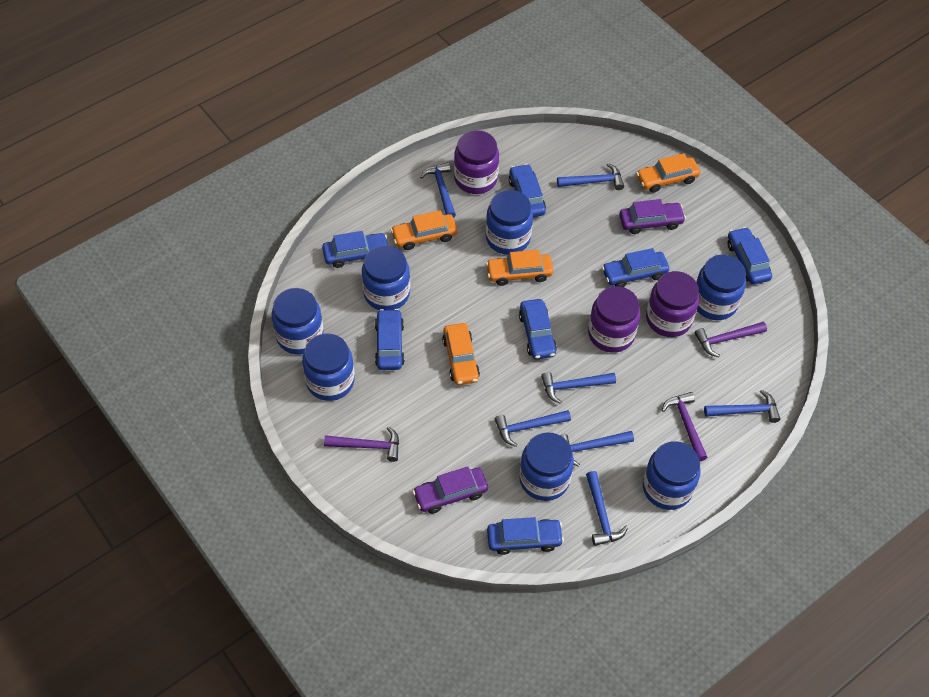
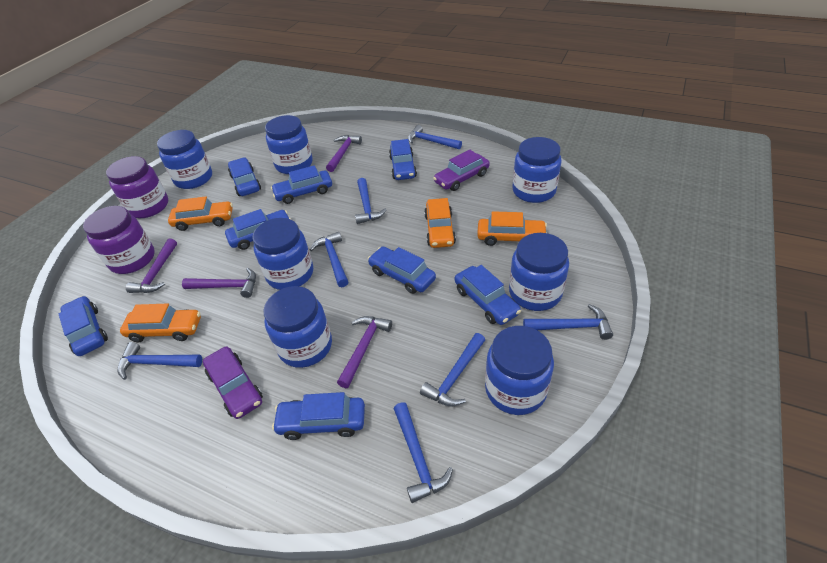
blue car: 7 -> 8
purple hammer: 3 -> 4
purple jar: 3 -> 2

